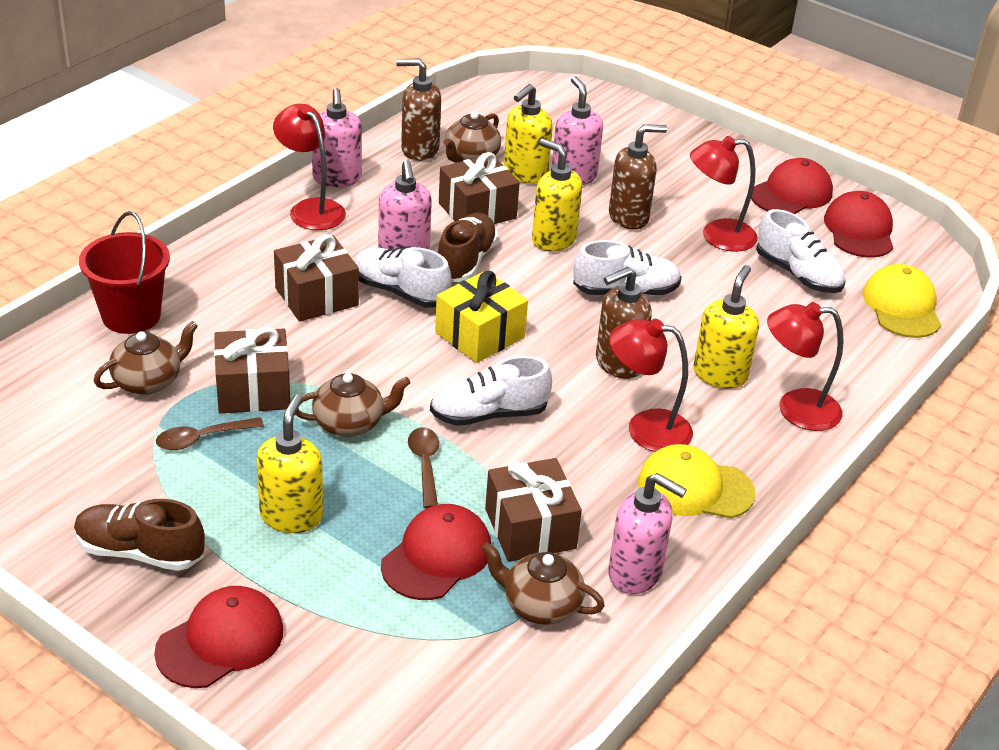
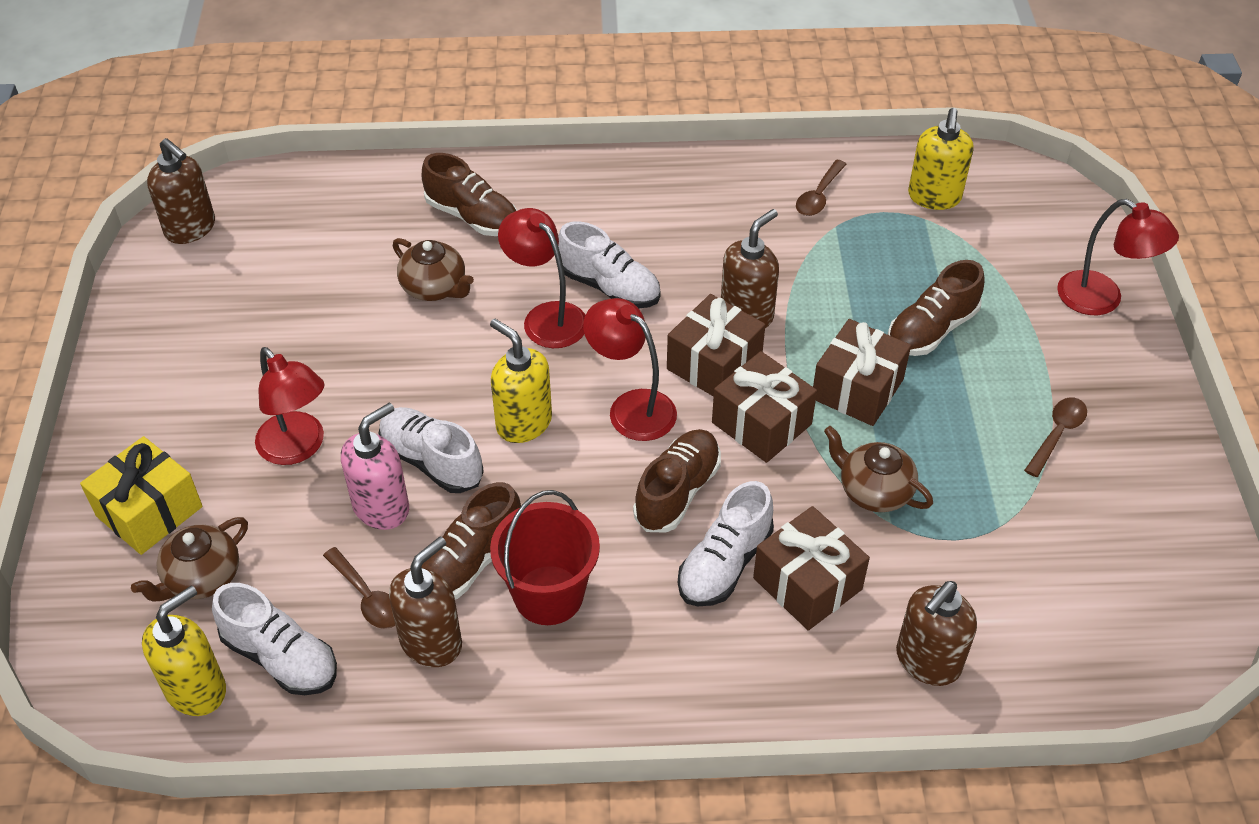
brown shoe: 2 -> 4
brown soap dispenser: 3 -> 4
brown spoon: 2 -> 3
brown teapot: 4 -> 3
pink soap dispenser: 4 -> 1
red cap: 4 -> 0
yellow cap: 2 -> 0
yellow soap dispenser: 4 -> 3

